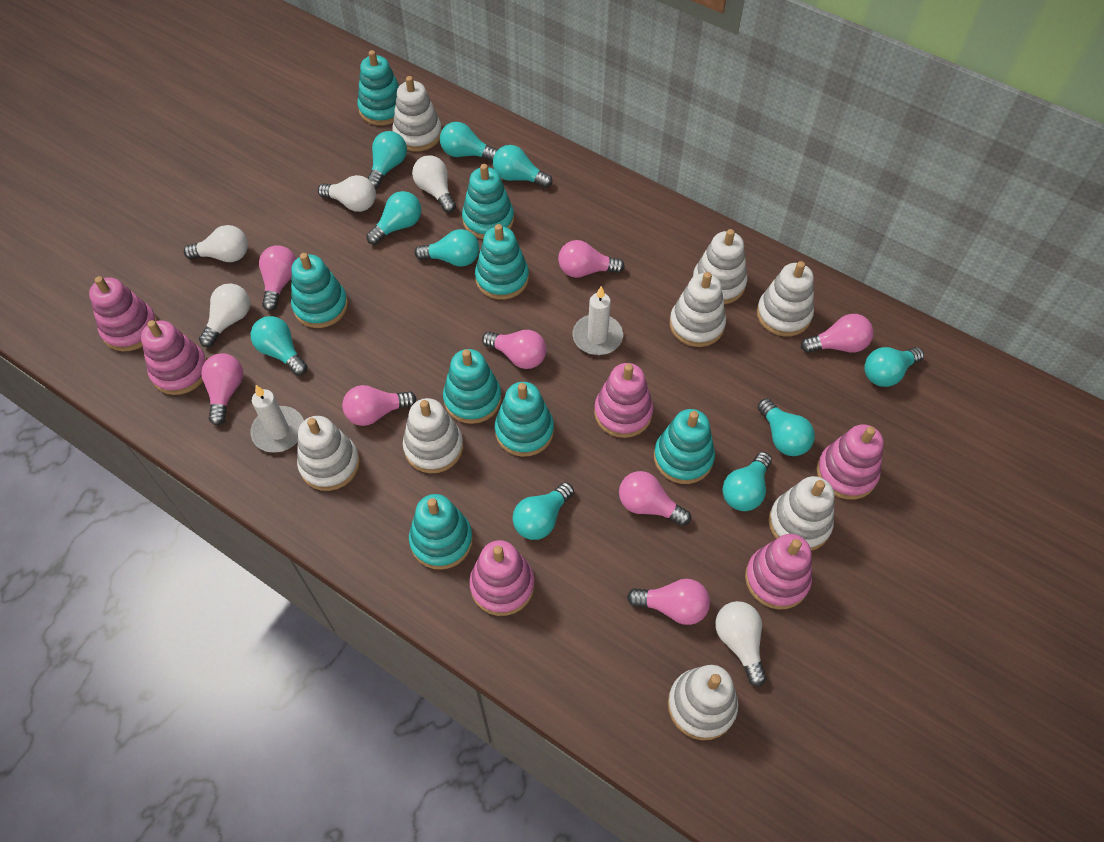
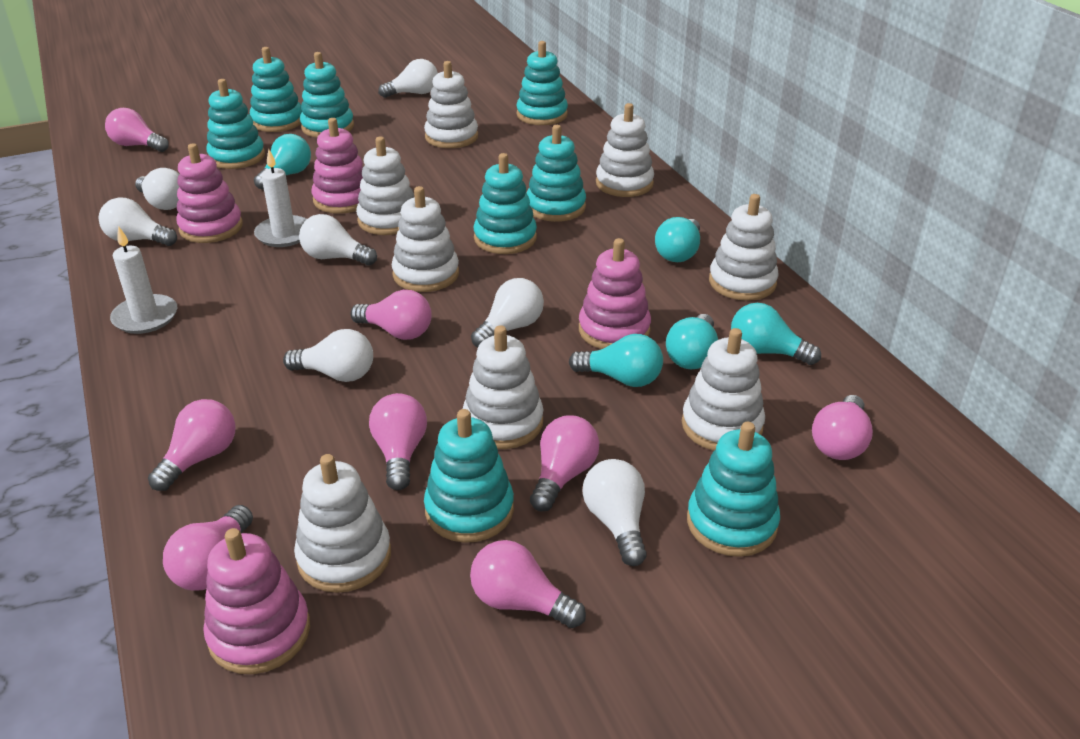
pink stacking toy: 6 -> 4
turquoise light bulb: 10 -> 5
white light bulb: 5 -> 7

